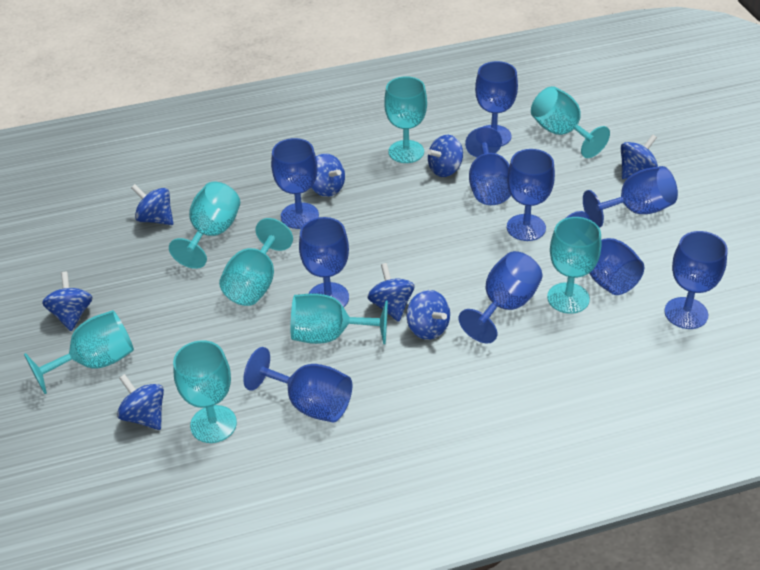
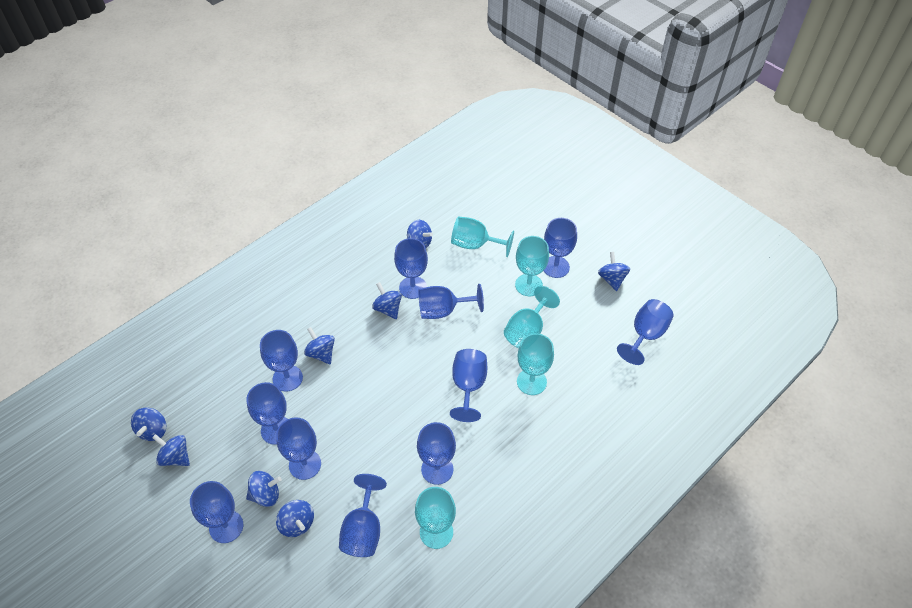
blue goblet: 10 -> 11
turquoise goblet: 8 -> 5

